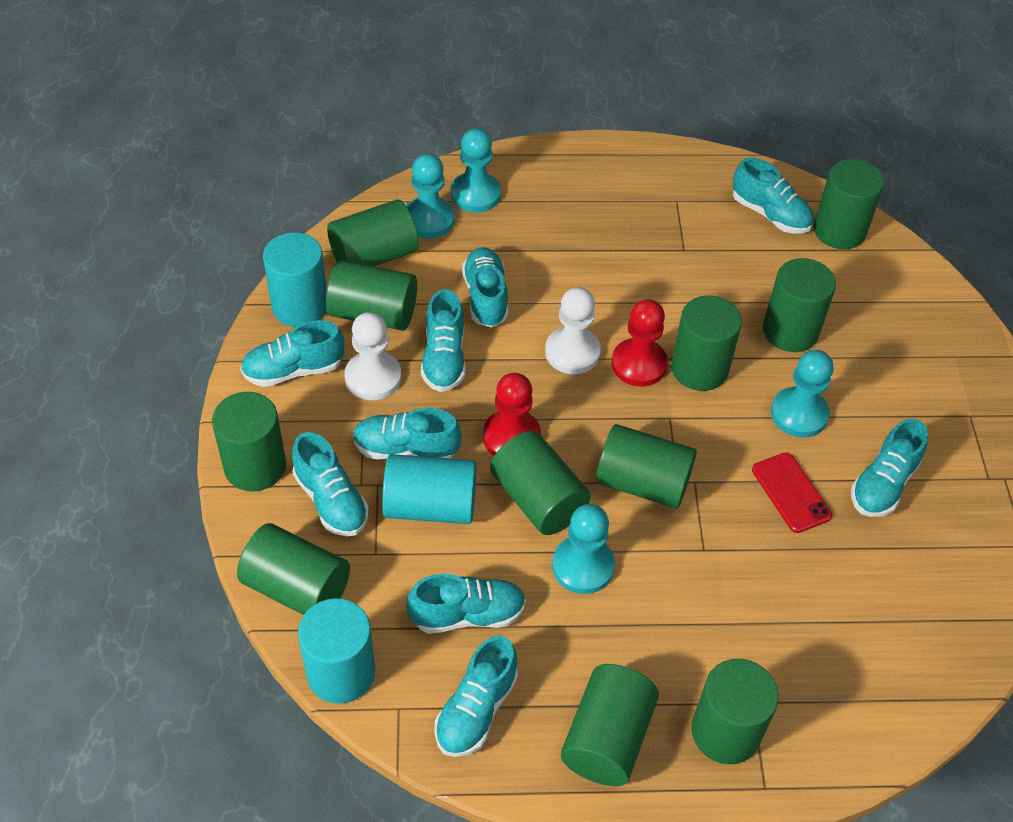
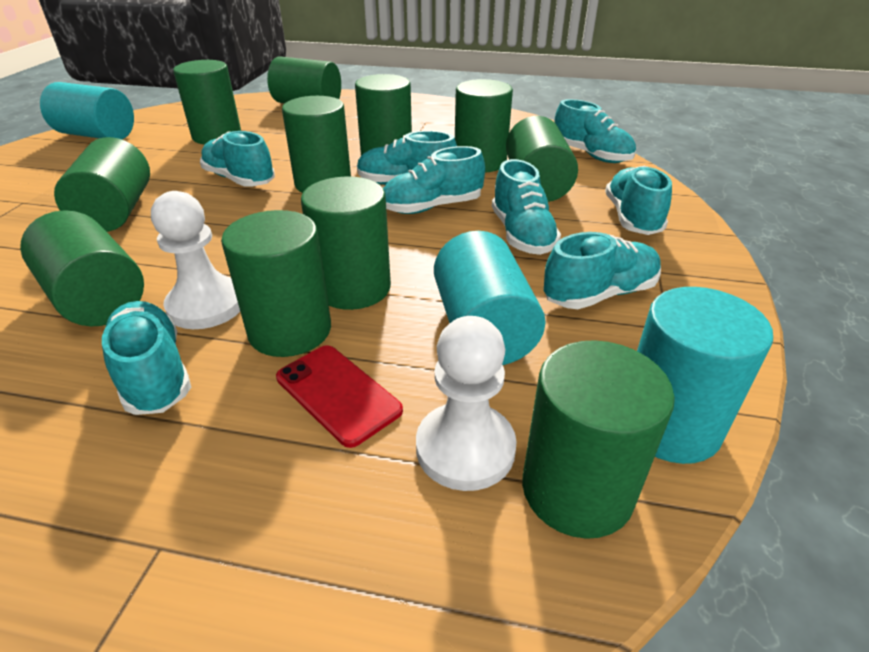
red pawn: 2 -> 0
turquoise pawn: 4 -> 0
turquoise shoe: 9 -> 8

